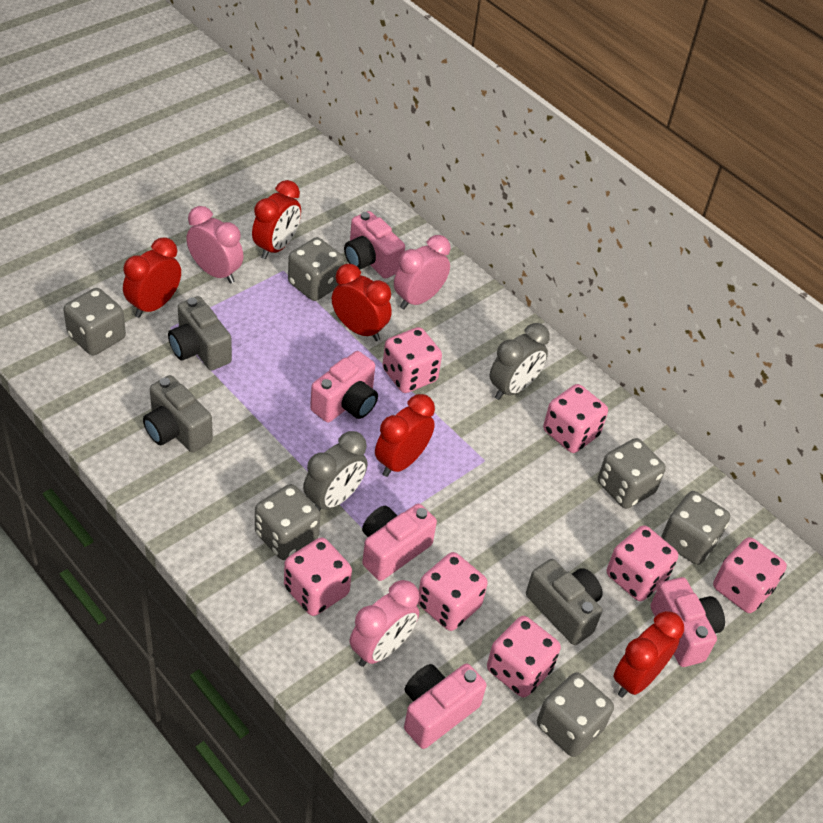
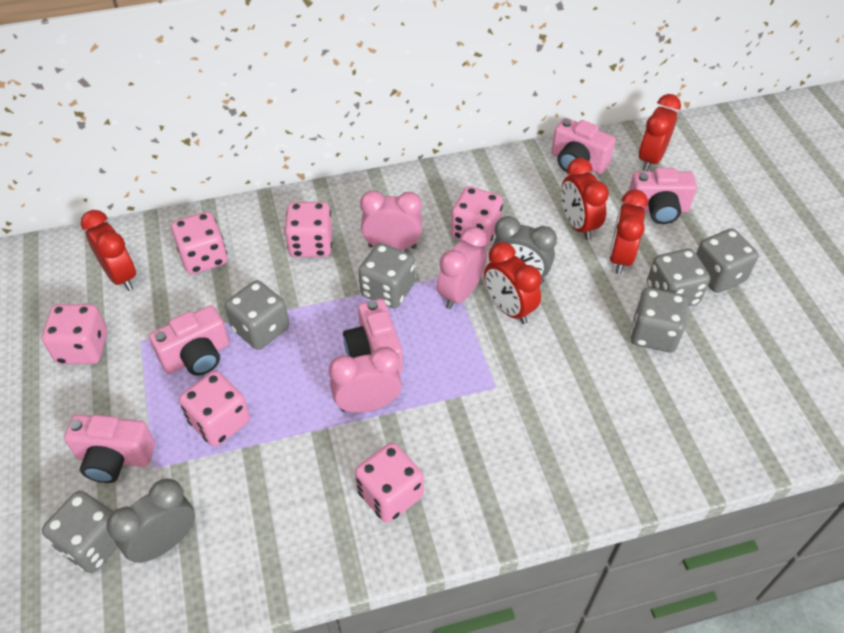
grey camera: 3 -> 0
pink dice: 7 -> 6

